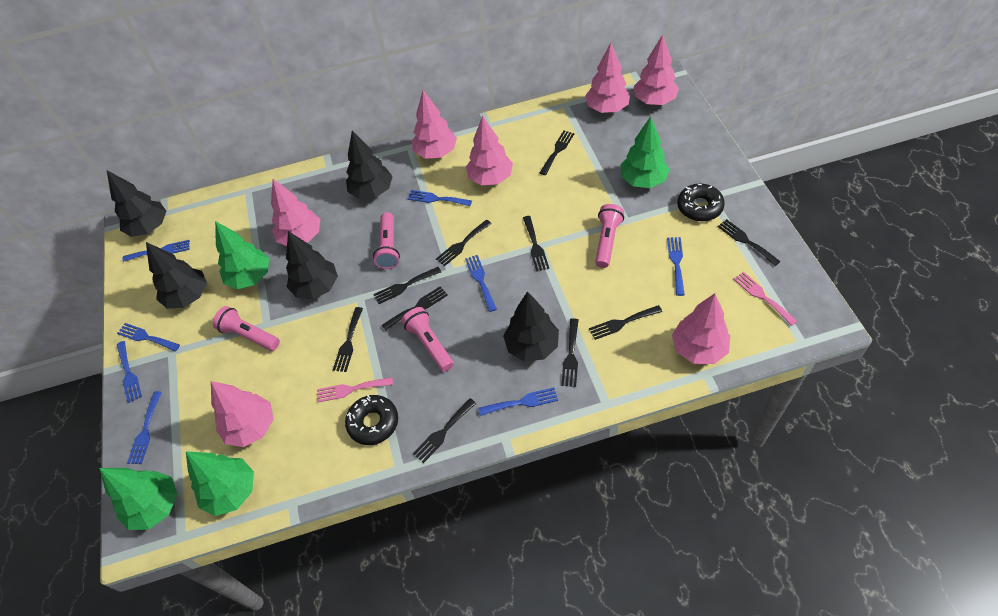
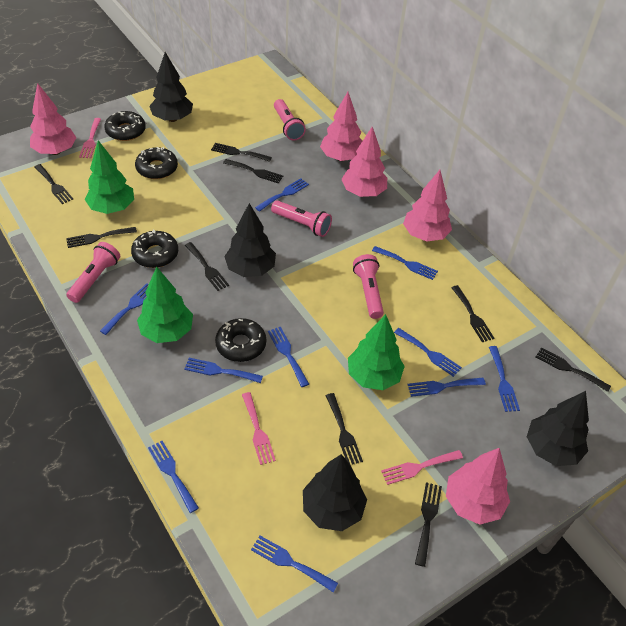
black donut: 2 -> 4
black fork: 10 -> 9
black tree: 5 -> 4
blue fork: 8 -> 10
green tree: 4 -> 3
pink fork: 2 -> 3
pink tree: 7 -> 5

